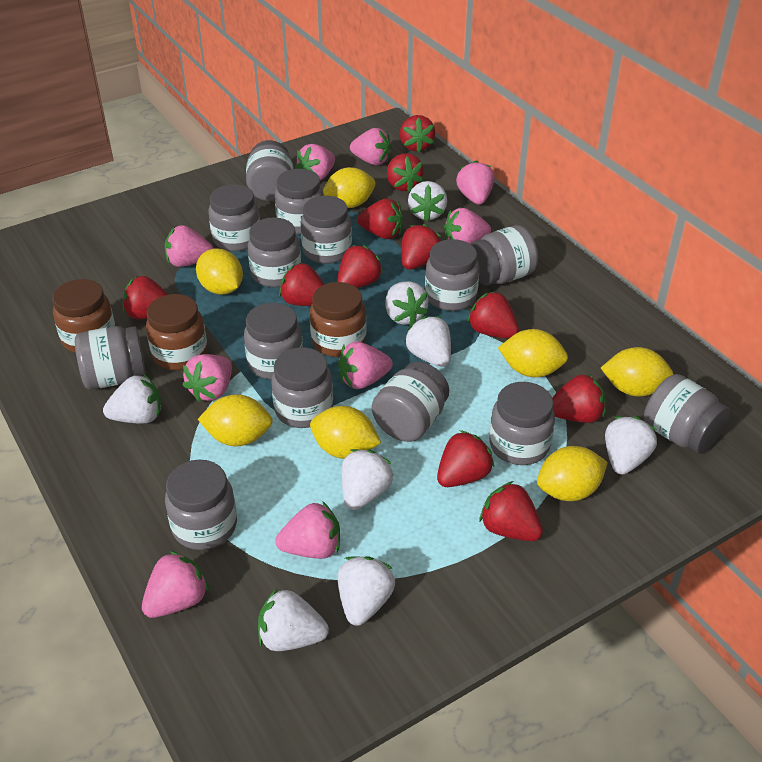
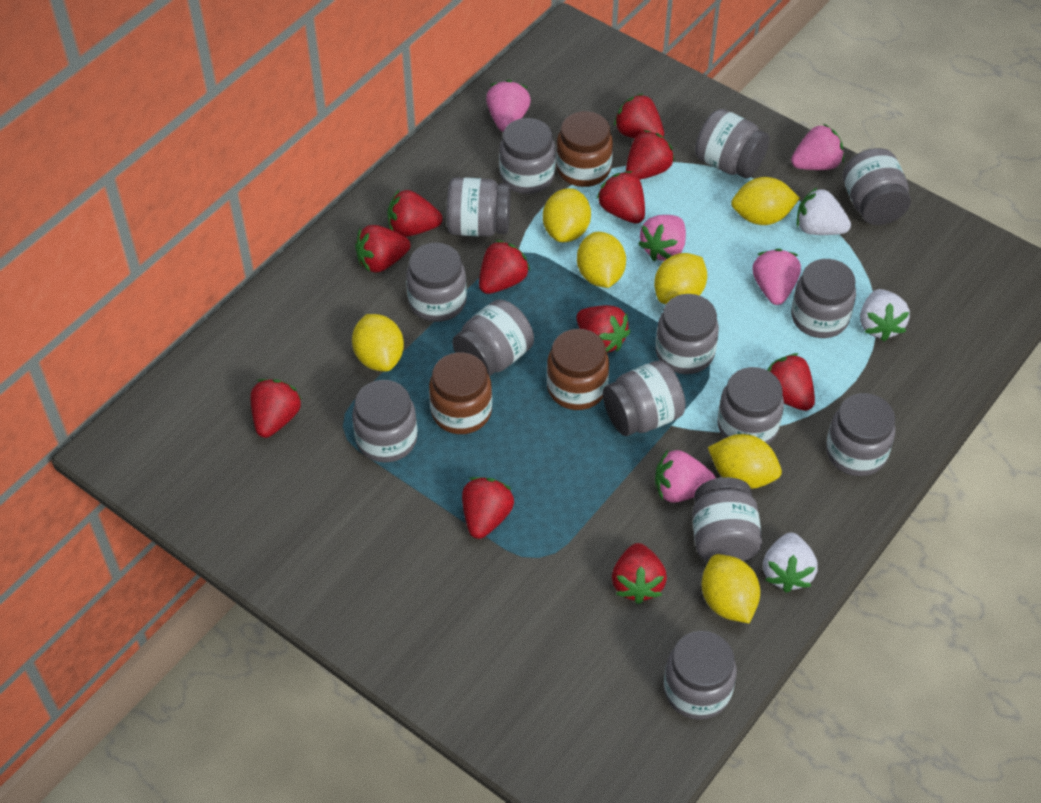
pink strawberry: 9 -> 5
white strawberry: 8 -> 3

